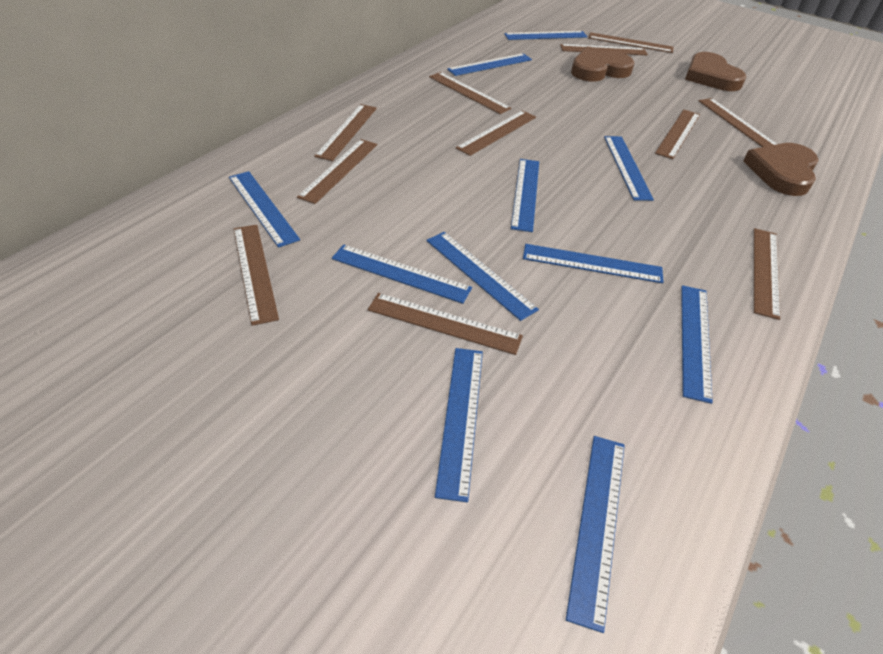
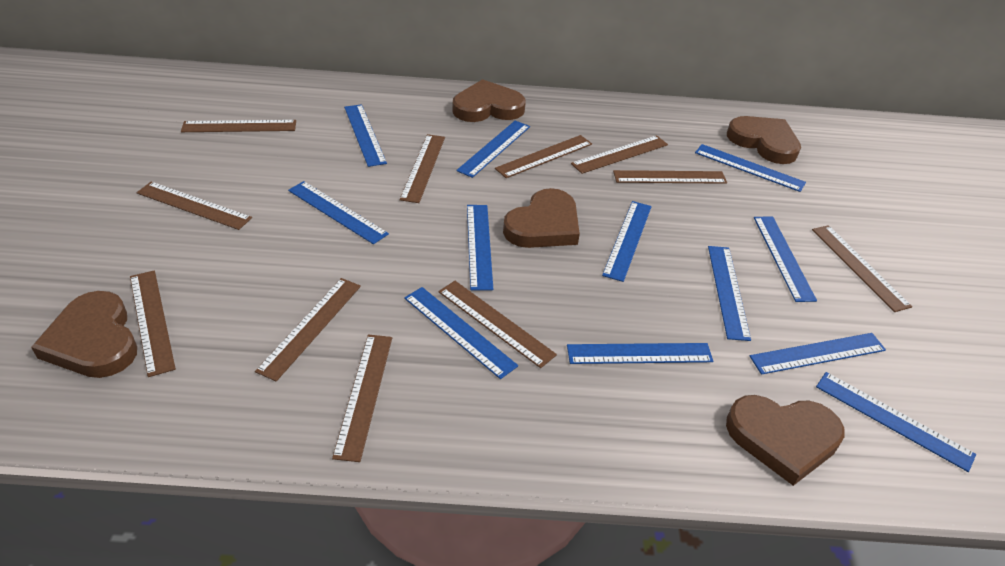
blue ruler: 11 -> 12
brown heart: 3 -> 5

